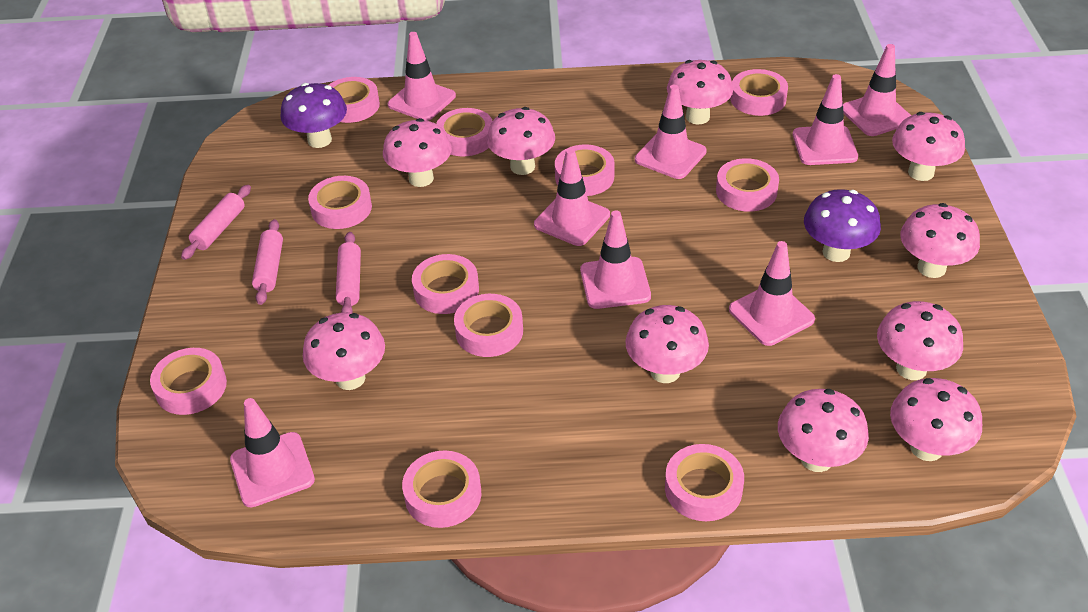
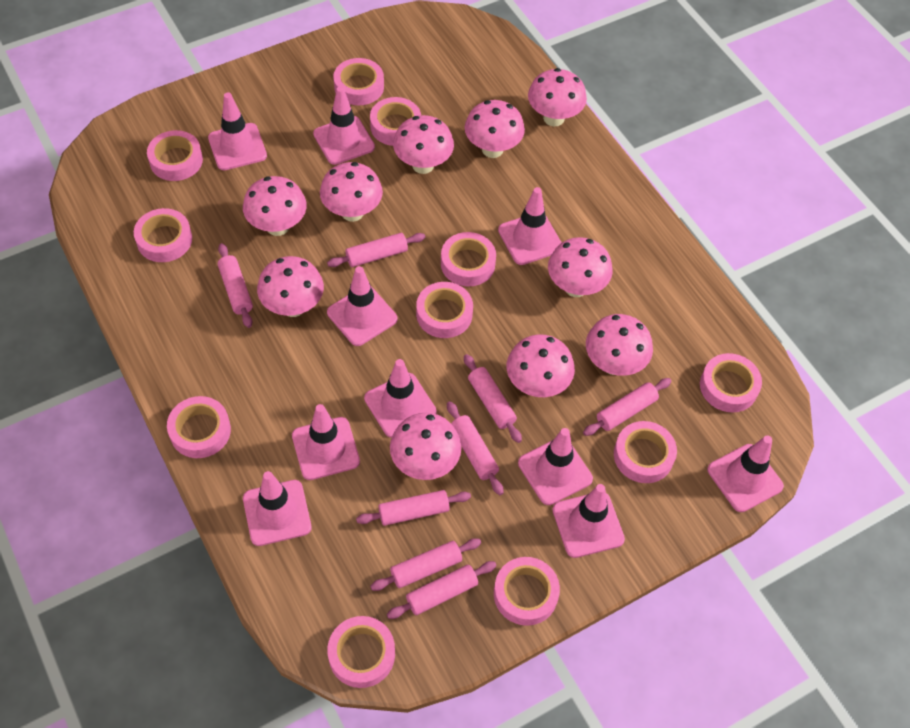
pink rolling pin: 3 -> 8
pink traffic cone: 8 -> 10
purple mushroom: 2 -> 0

